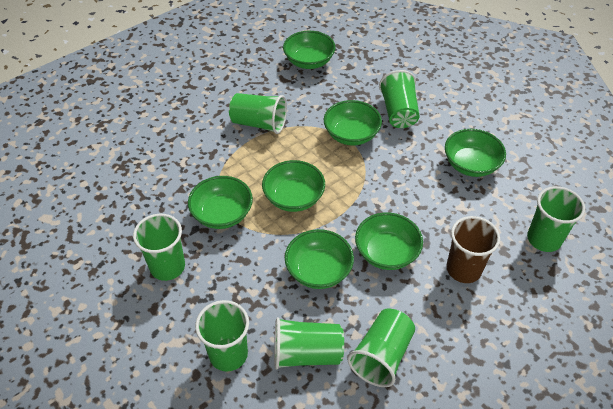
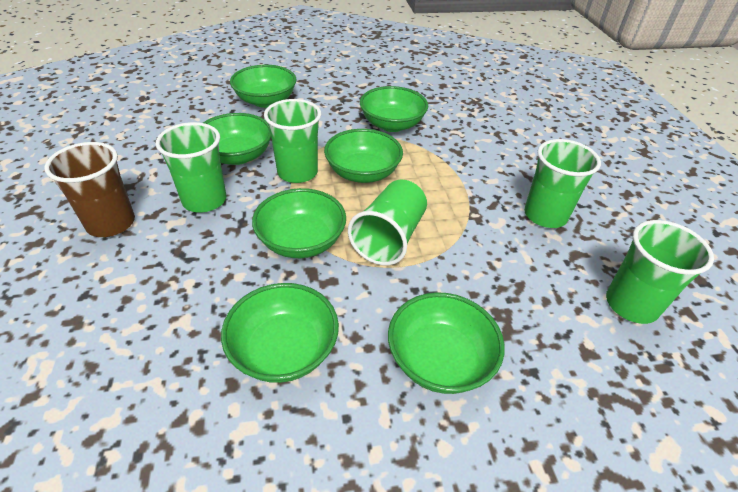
green cup: 7 -> 5

